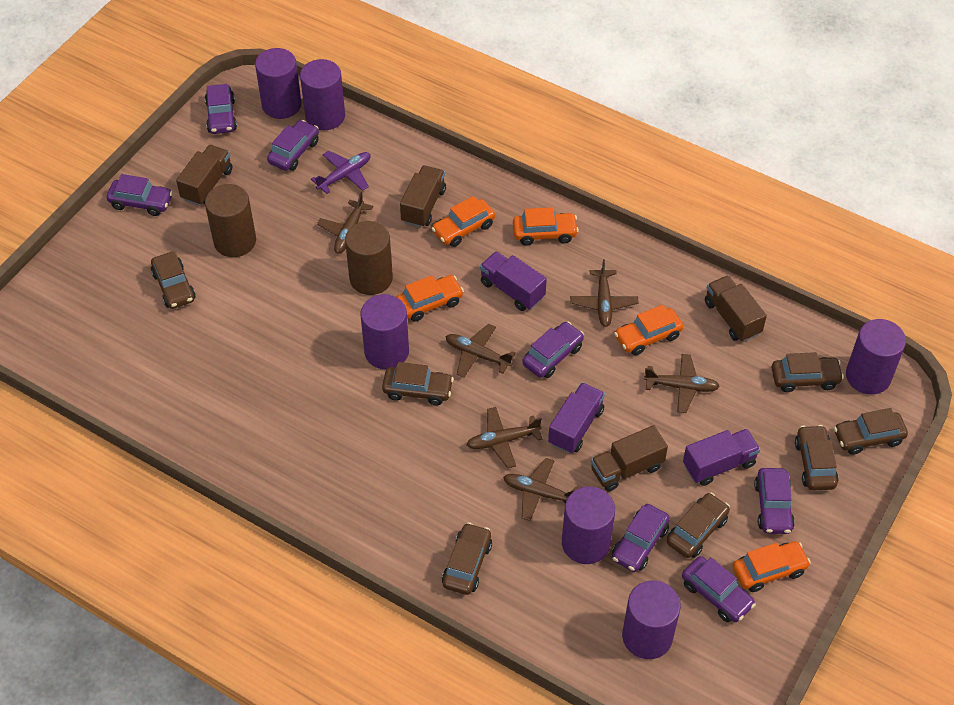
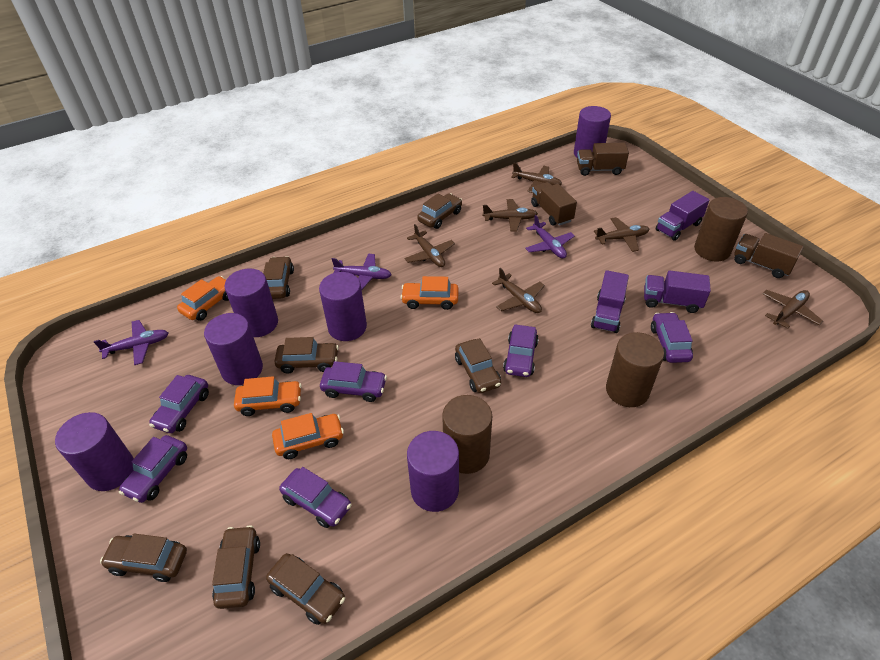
brown cylinder: 2 -> 3
brown truck: 4 -> 3
orange car: 5 -> 4
purple car: 7 -> 6
purple plane: 1 -> 3

